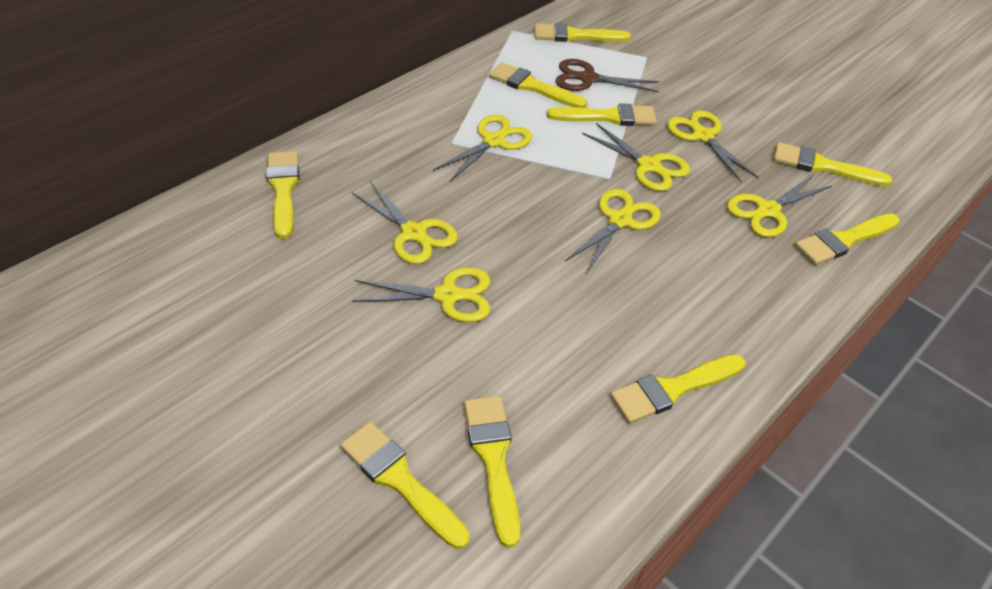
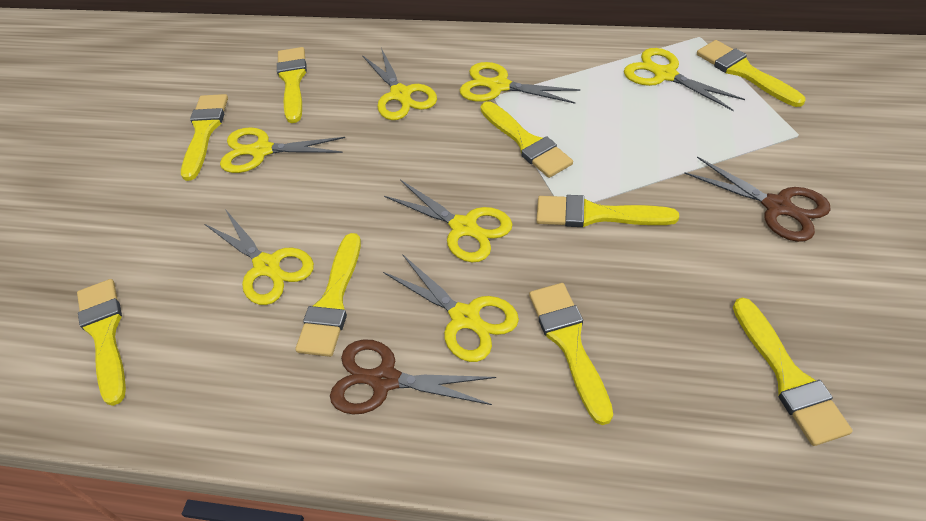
brown scissors: 1 -> 2

